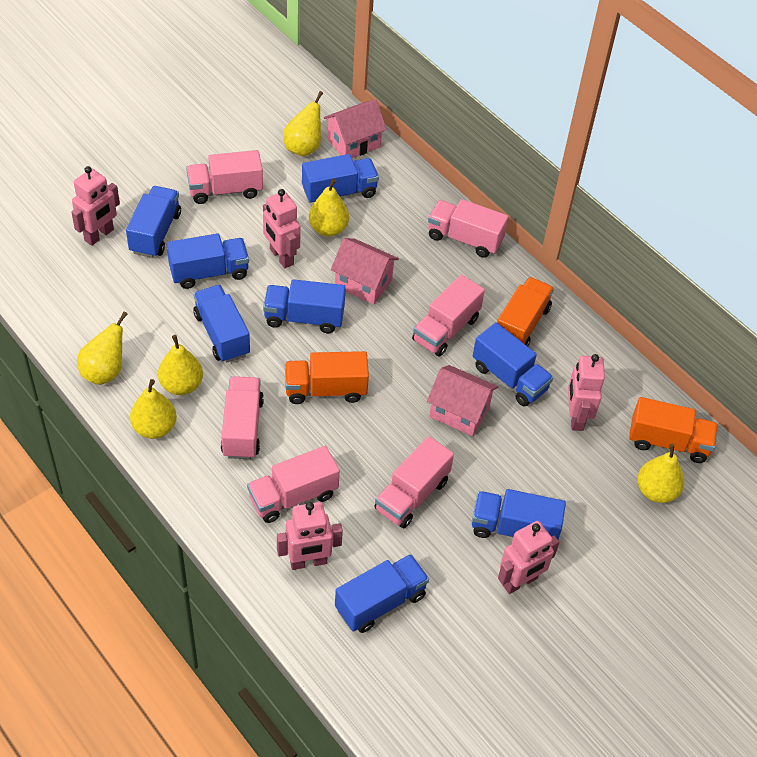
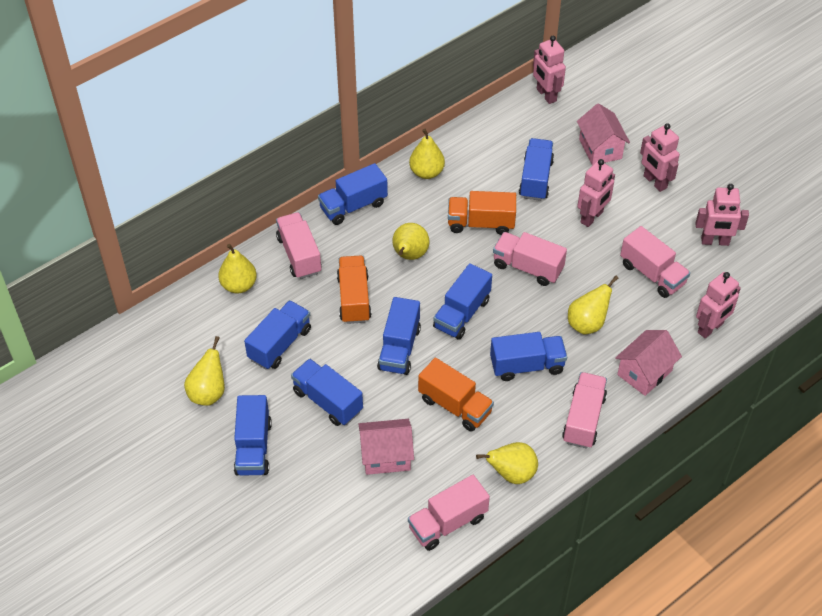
pink truck: 6 -> 5

